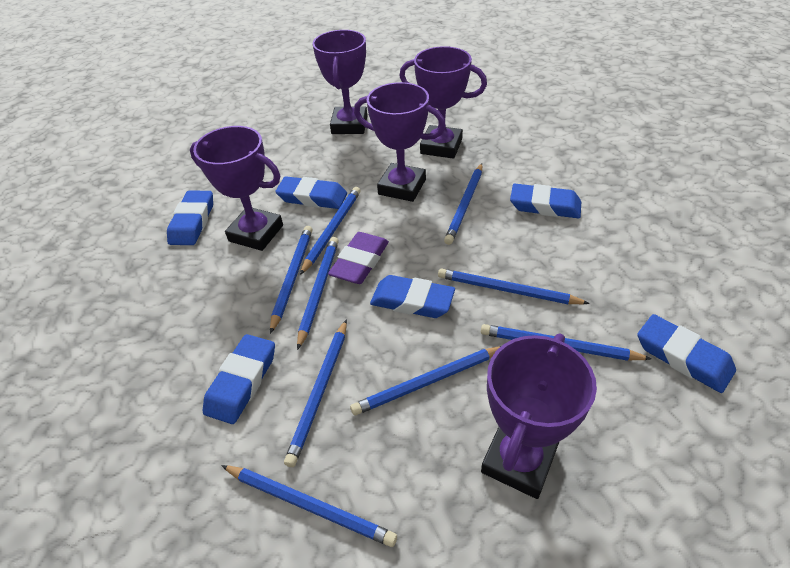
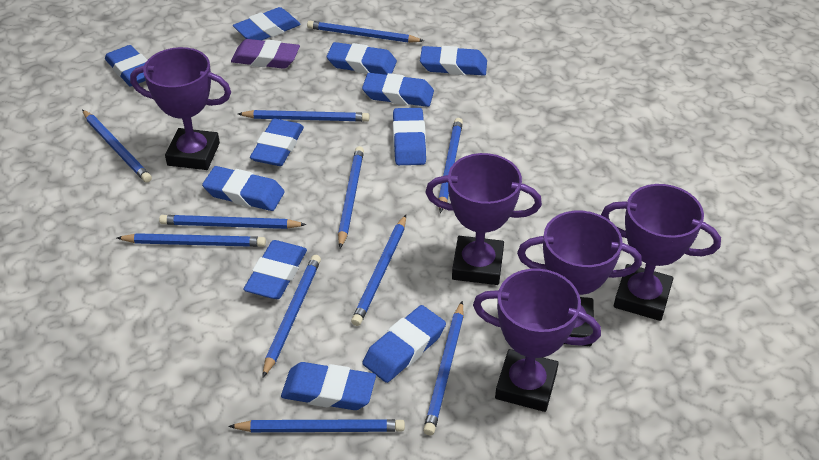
blue eraser: 6 -> 11
blue pencil: 9 -> 11

